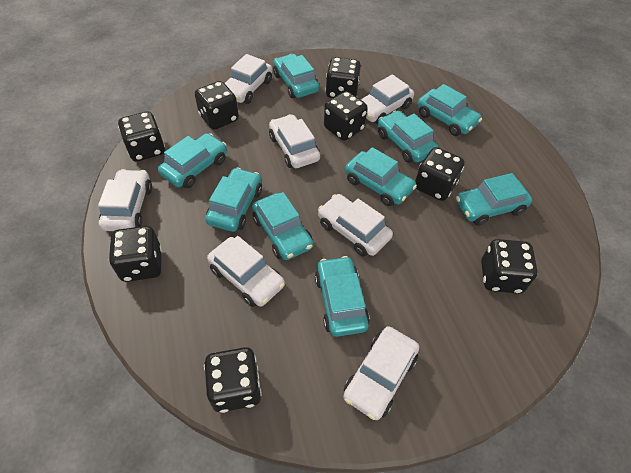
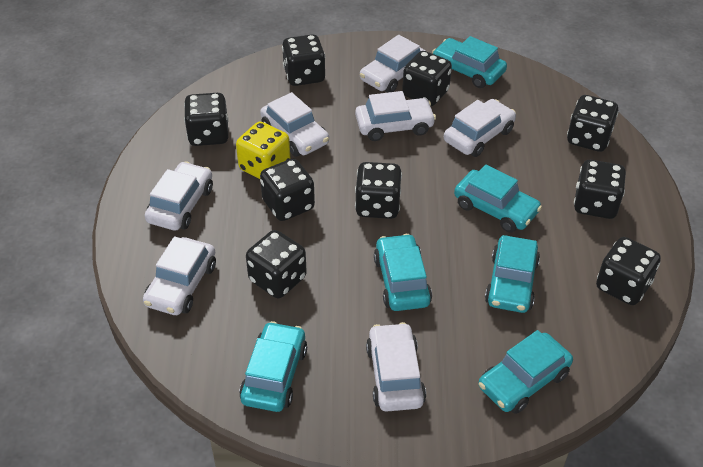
black dice: 8 -> 9
turquoise car: 9 -> 6
yellow dice: 0 -> 1

